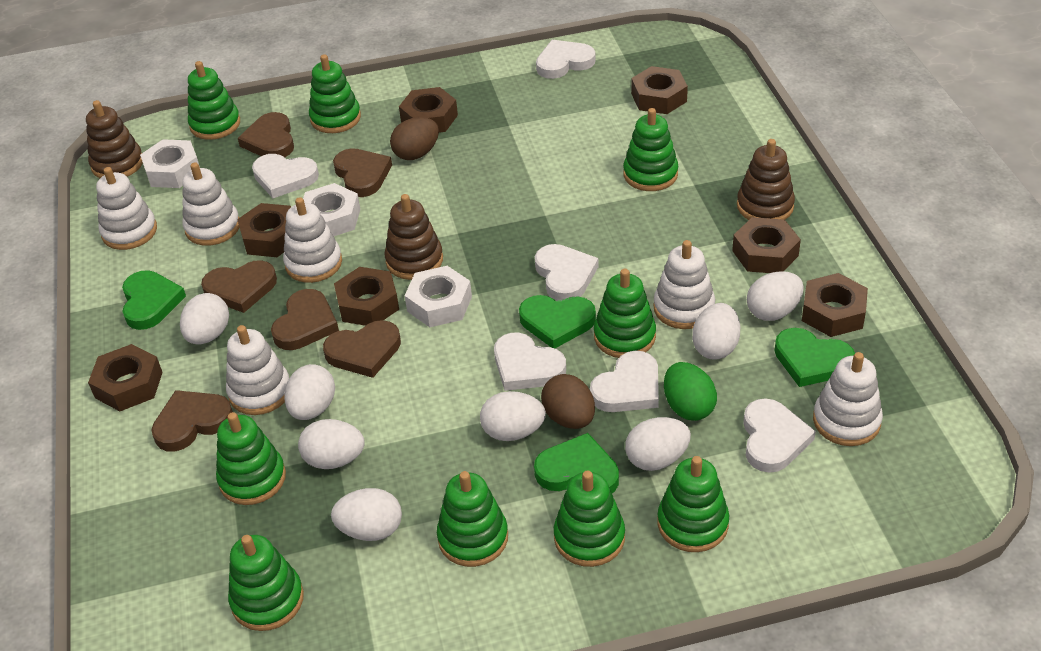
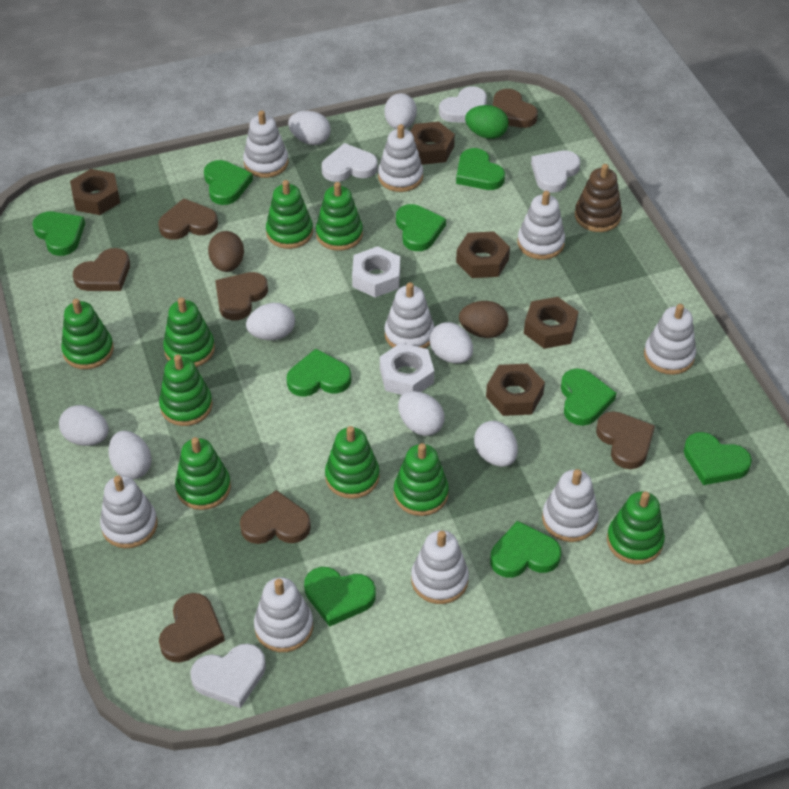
brown heart: 6 -> 7
brown nut: 7 -> 5
brown stacking toy: 3 -> 1
green heart: 4 -> 9
white heart: 6 -> 4
white nut: 3 -> 2
white stacking toy: 6 -> 9

